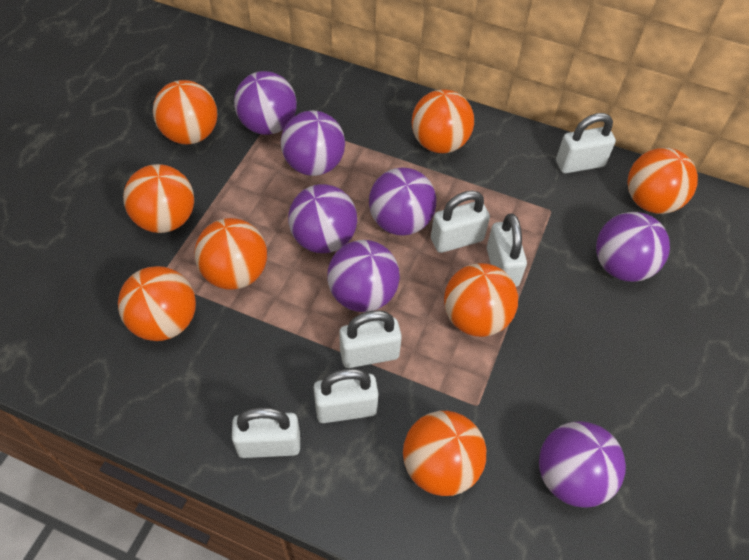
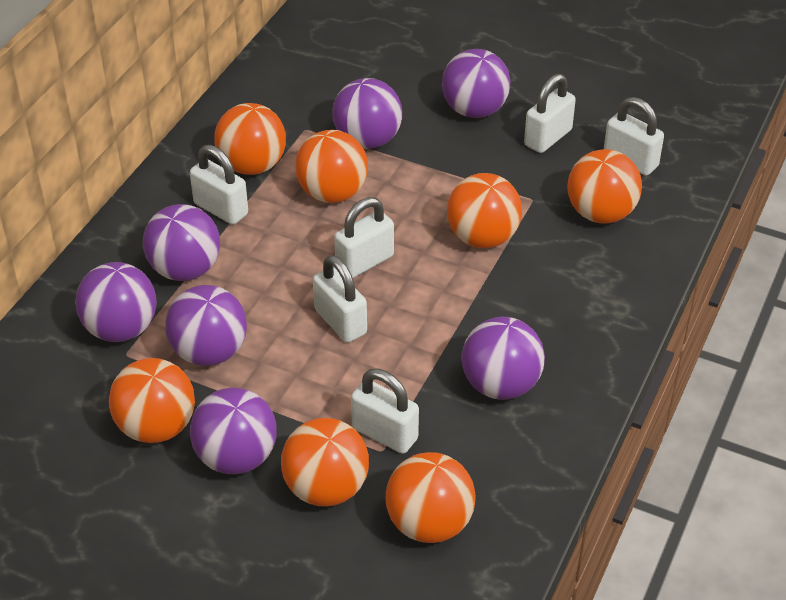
orange ball: 8 -> 7

